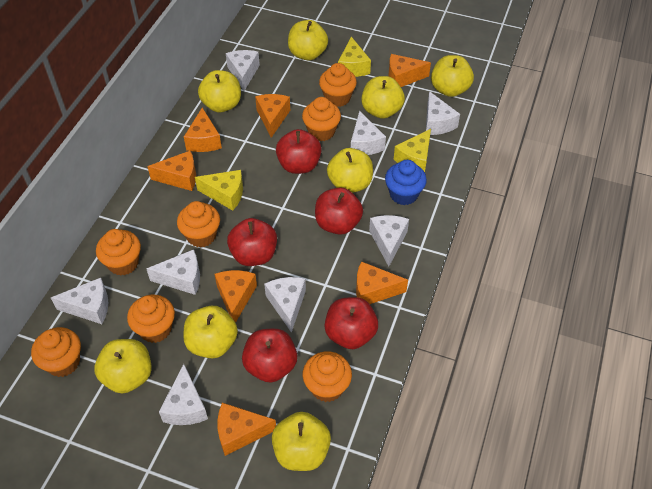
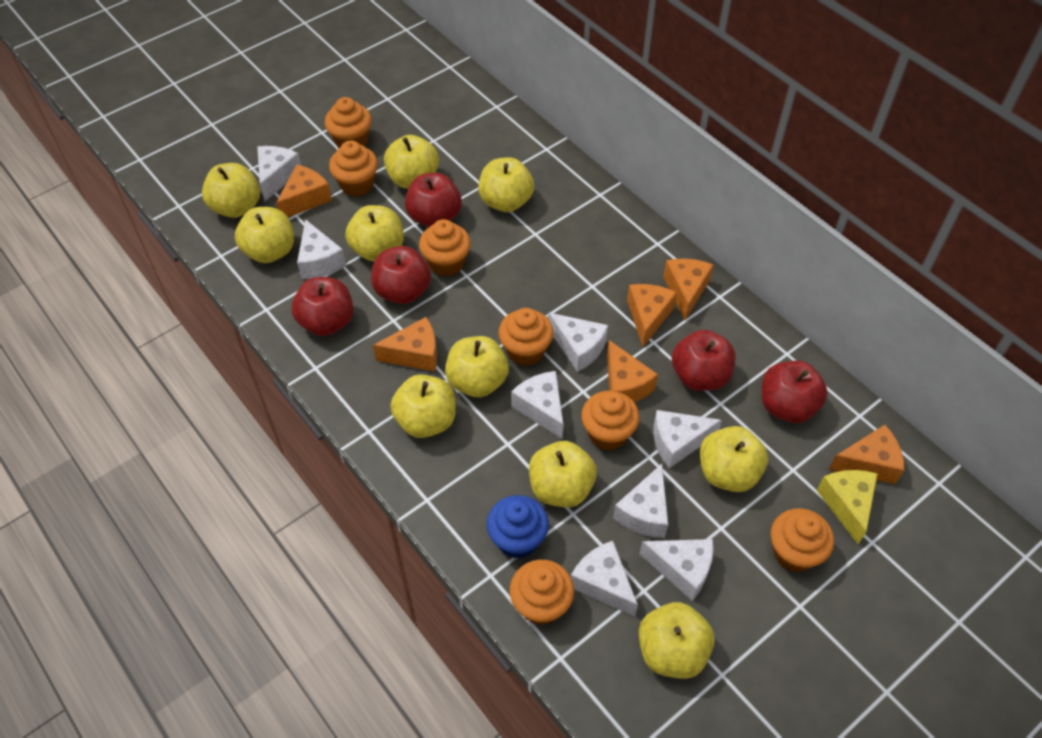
orange cheese: 7 -> 6
yellow apple: 8 -> 10
yellow cheese: 3 -> 1

